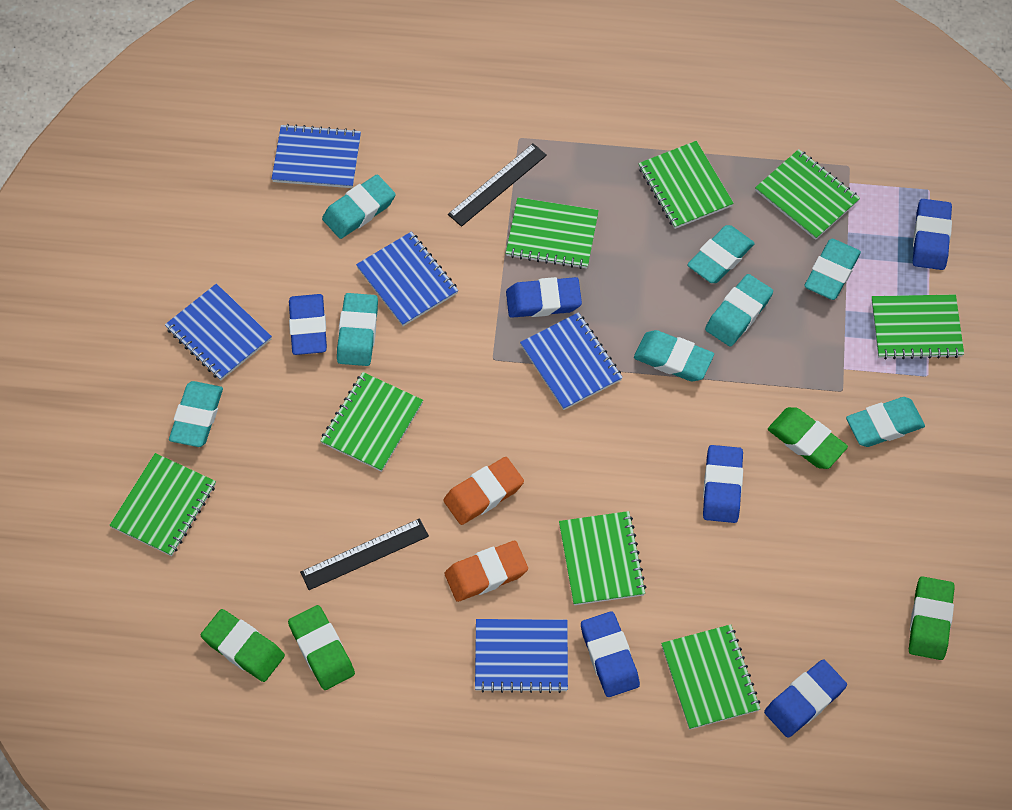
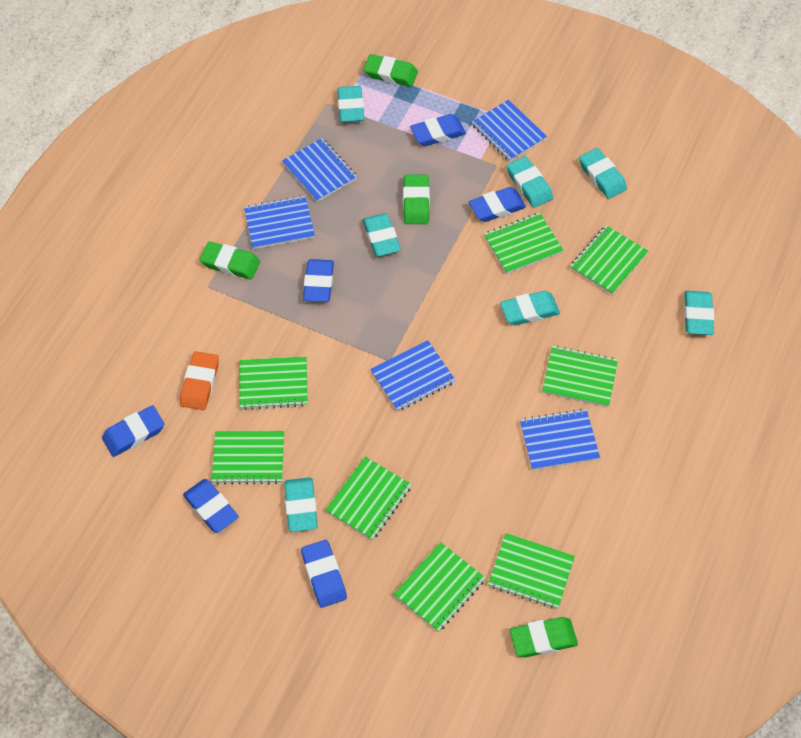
black ruler: 2 -> 0
orange eraser: 2 -> 1
turquoise eraser: 8 -> 7

